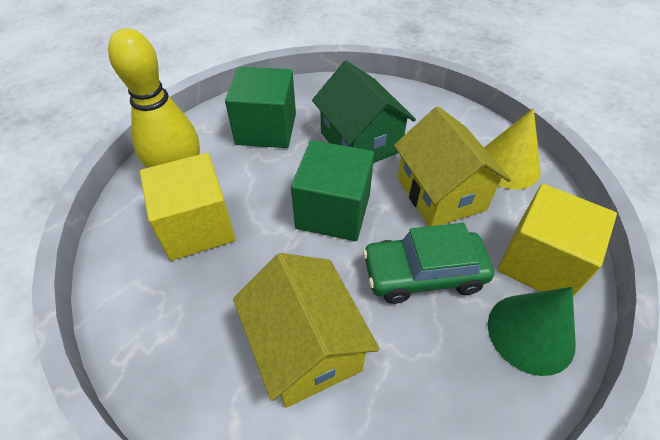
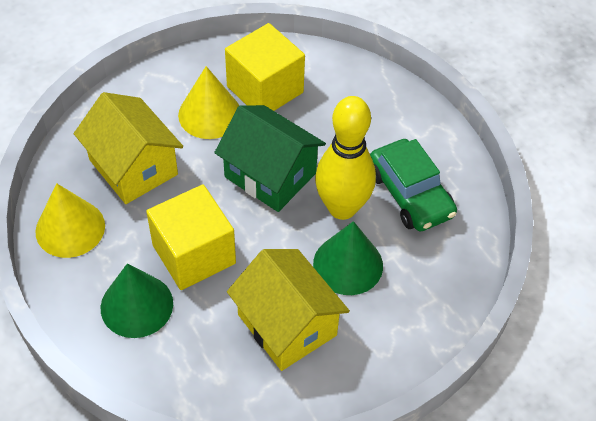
green cone: 1 -> 2
green cube: 2 -> 0
yellow cone: 1 -> 2

